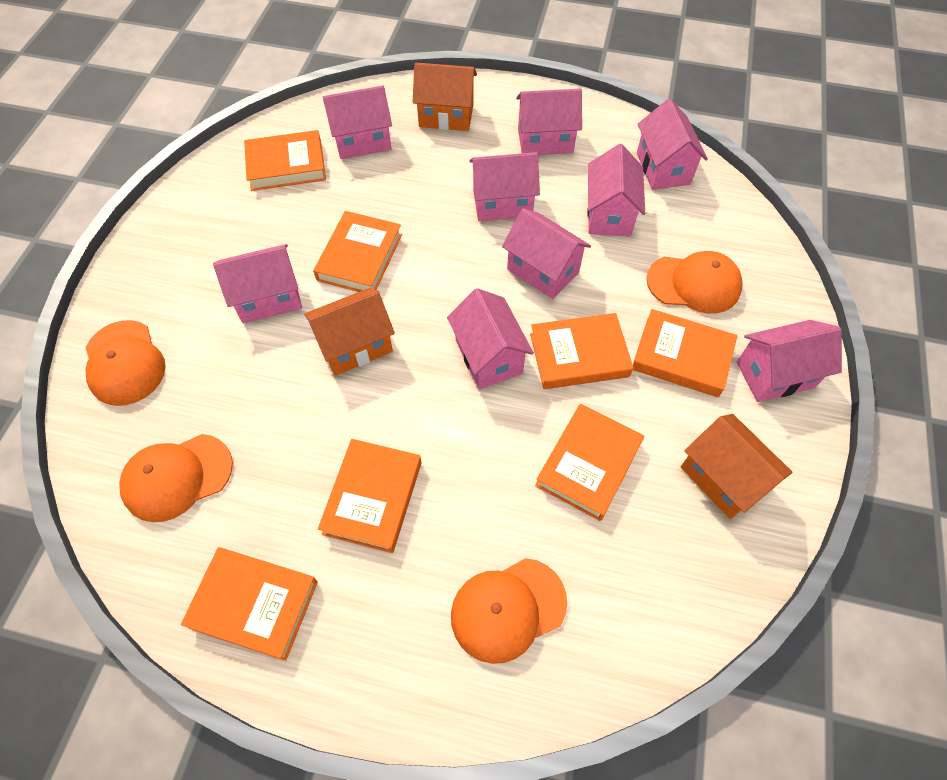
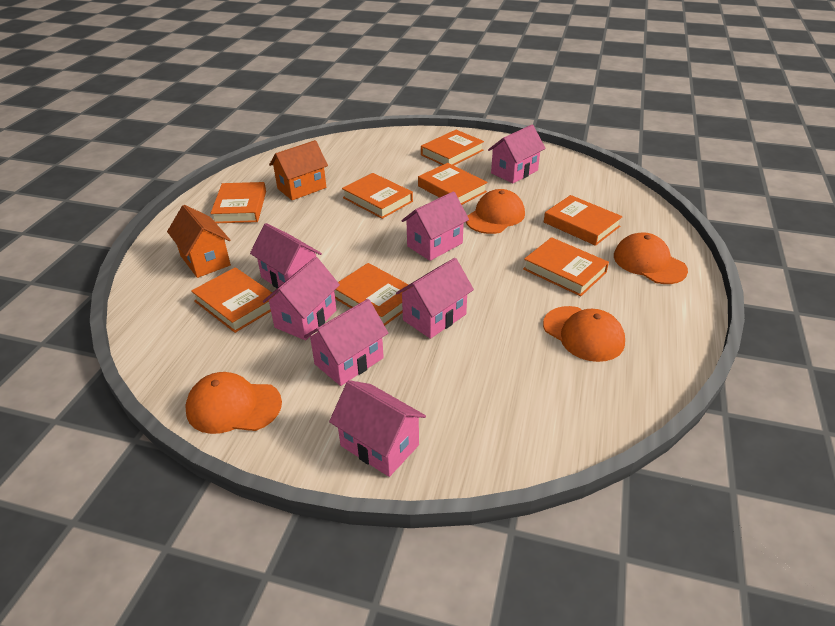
orange book: 7 -> 8
orange house: 3 -> 2
pink house: 9 -> 7

